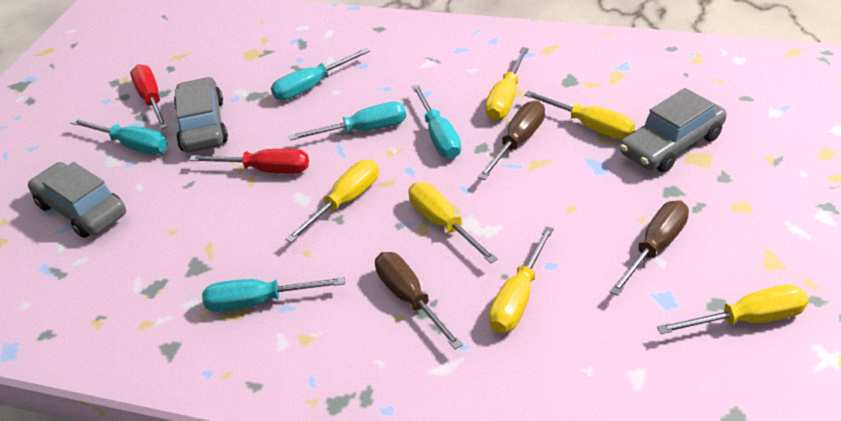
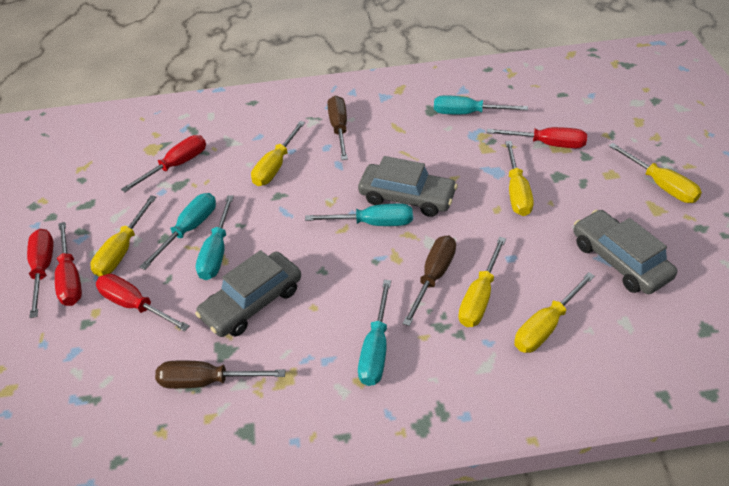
red screwdriver: 2 -> 5

